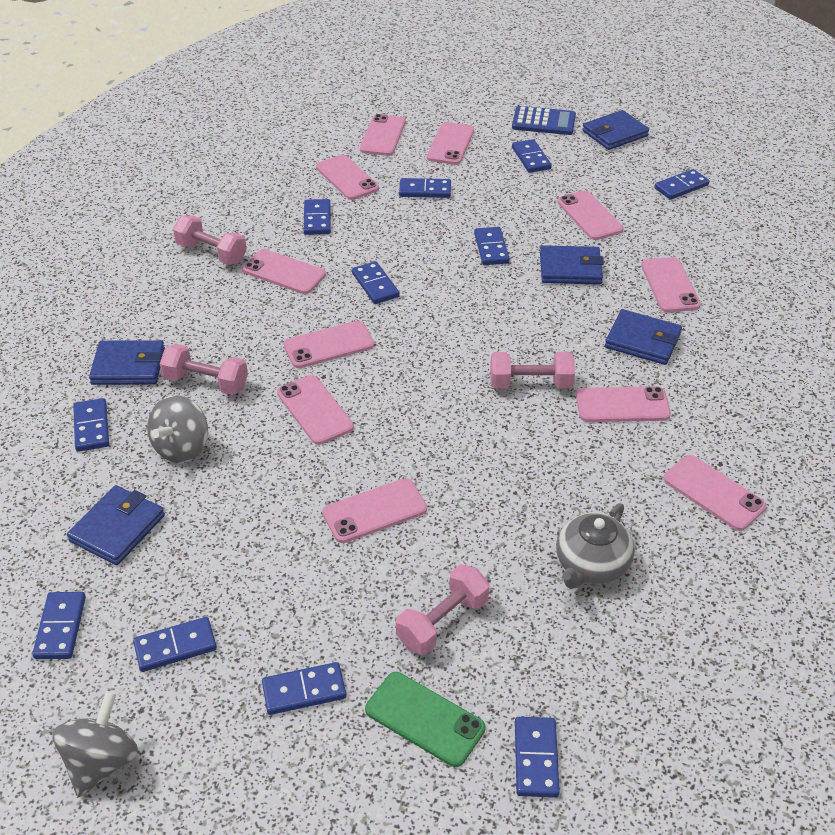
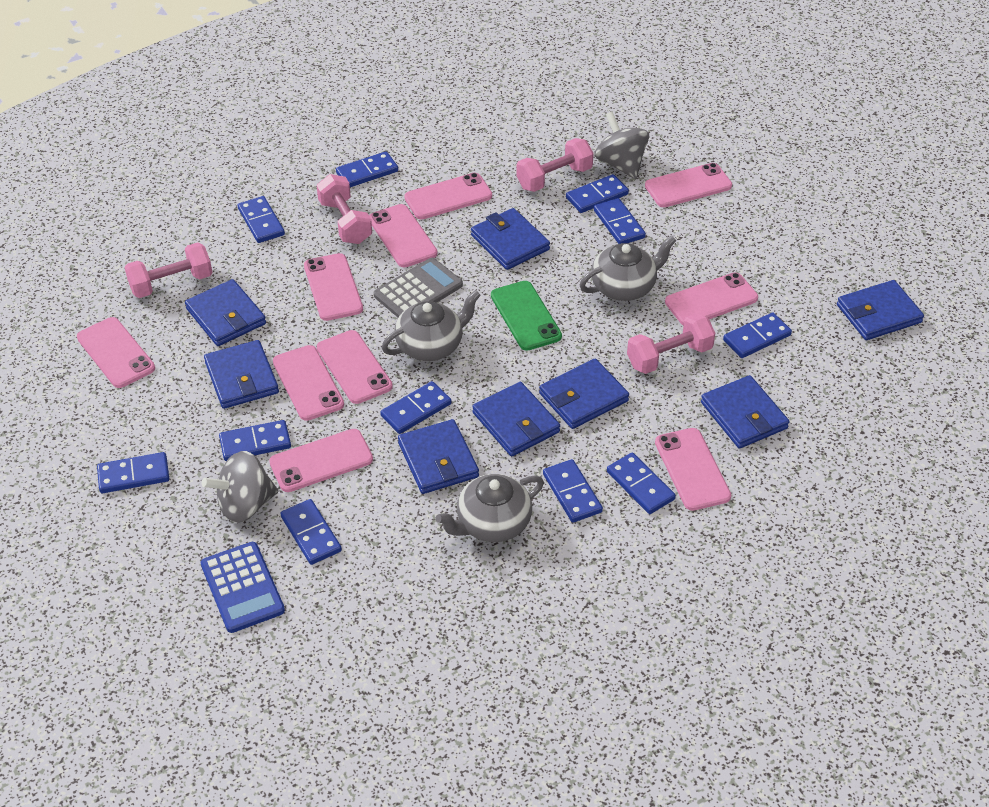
blue wallet: 5 -> 8
grey calculator: 0 -> 1
grey teapot: 1 -> 3
pink phone: 11 -> 10

